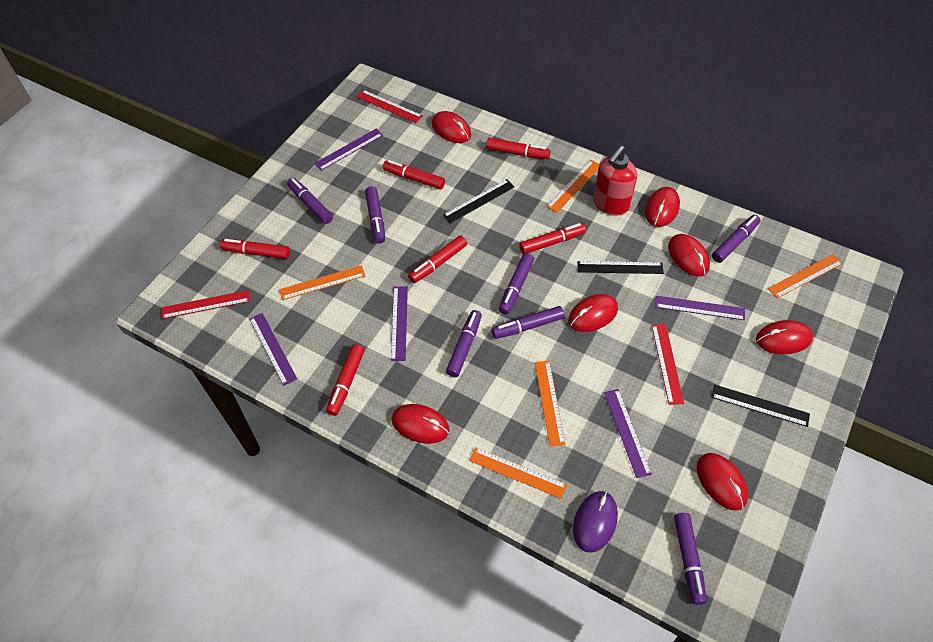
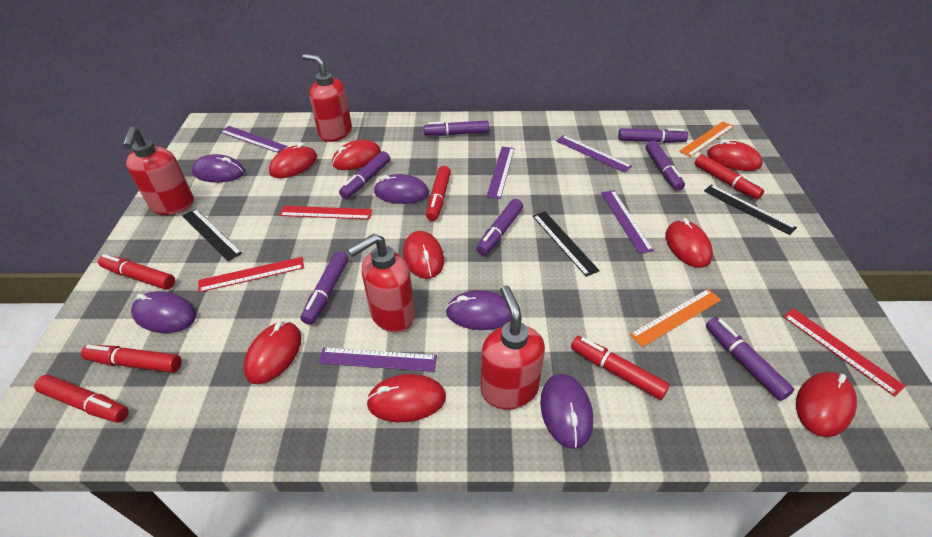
orange ruler: 5 -> 2
purple mouse: 1 -> 5
red mouse: 7 -> 8
red soap dispenser: 1 -> 4

